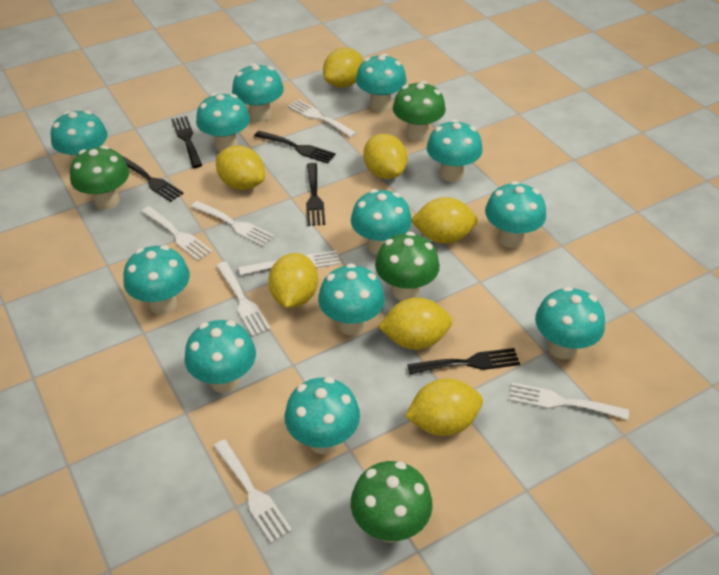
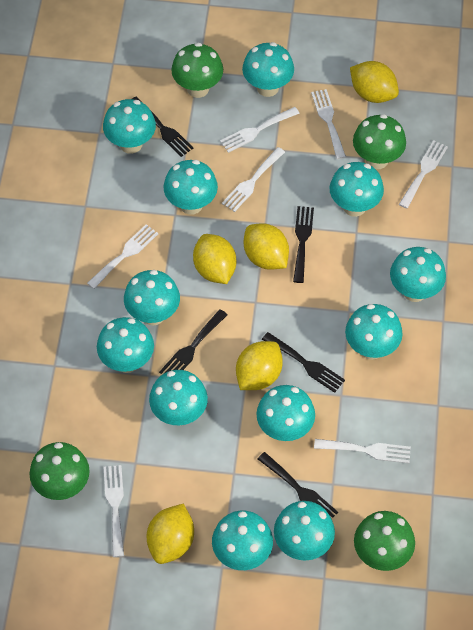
yellow lemon: 7 -> 5

